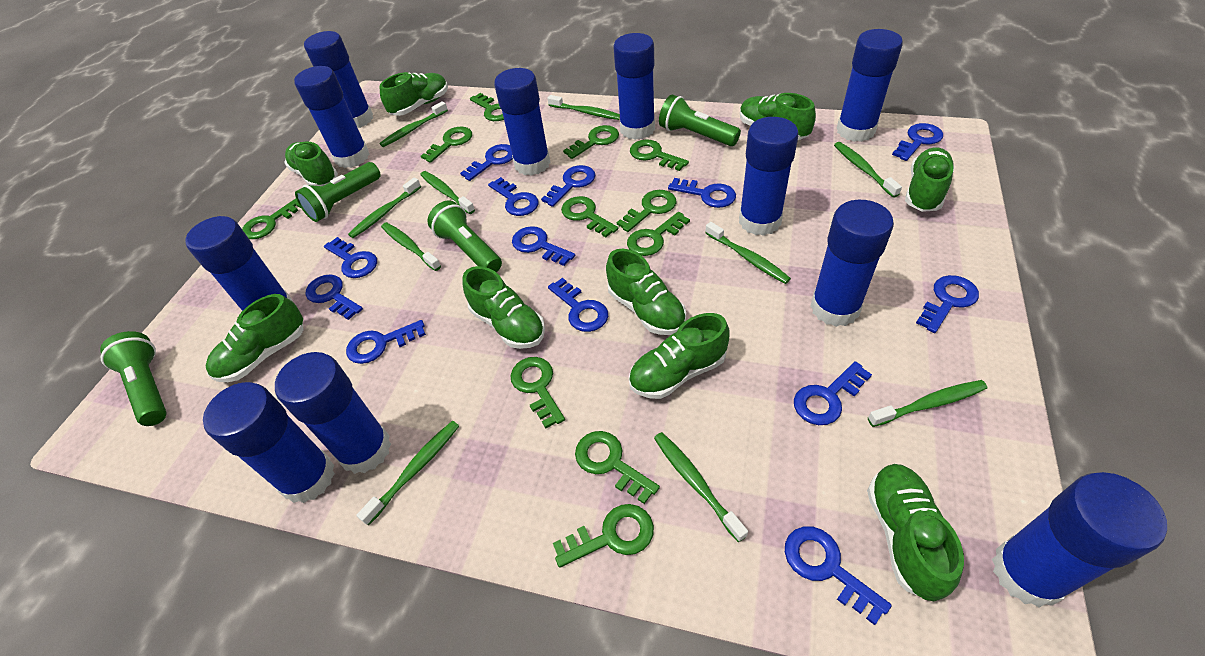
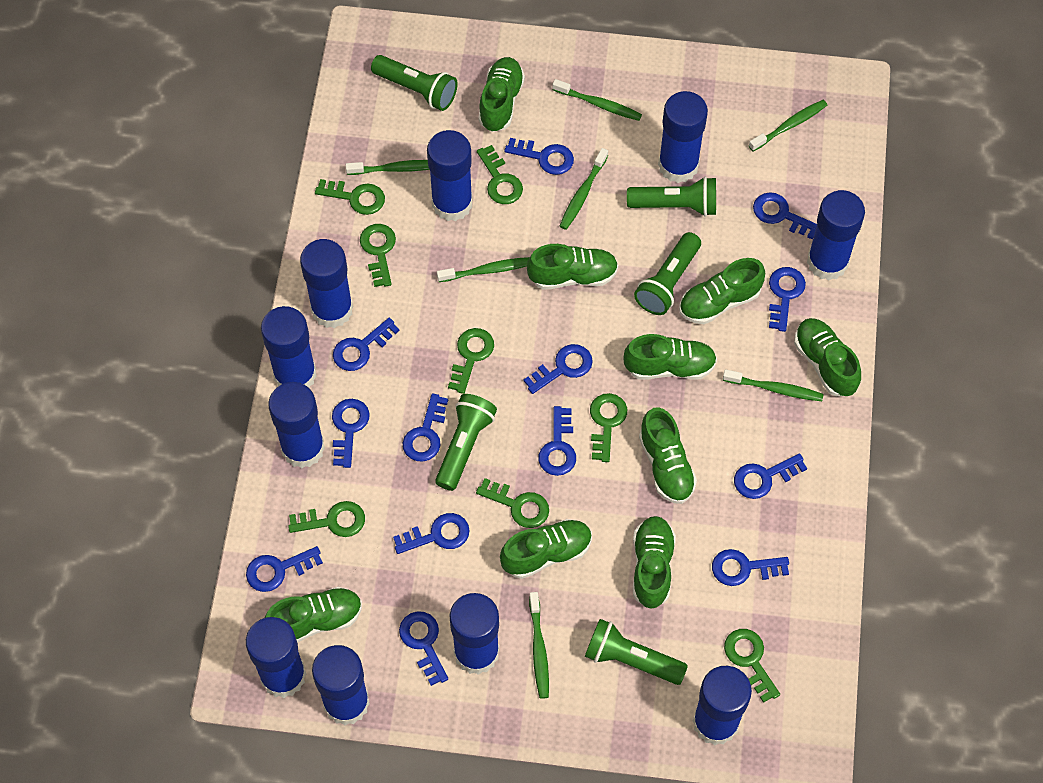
blue glue stick: 11 -> 10
green flashlight: 4 -> 5
green key: 11 -> 8
green toothbrush: 10 -> 7

